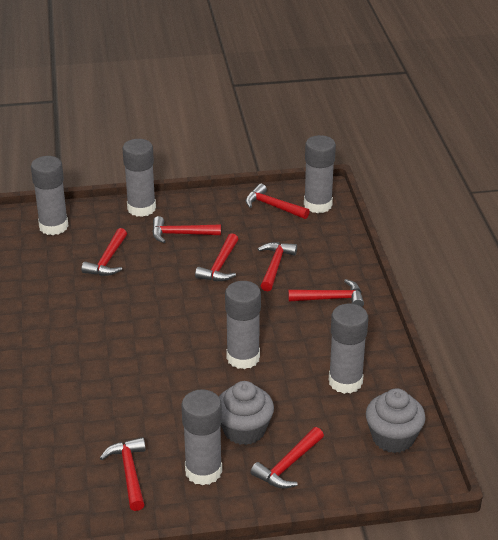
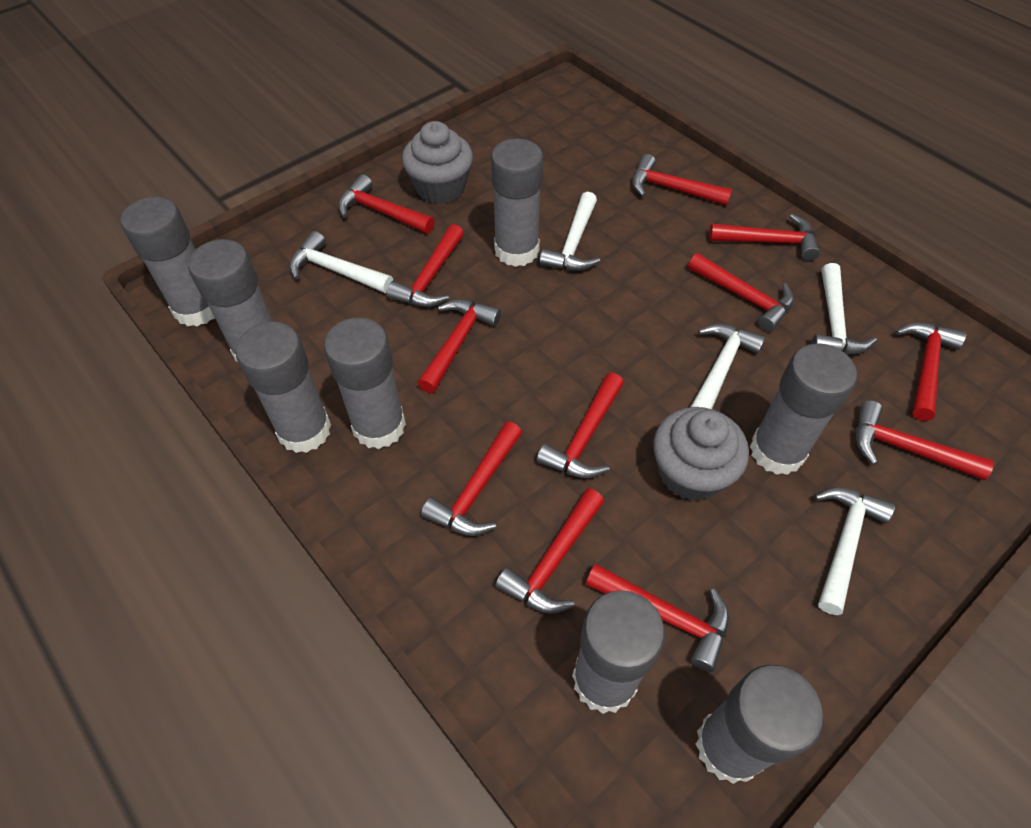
grey glue stick: 6 -> 8
red hammer: 8 -> 12
white hammer: 0 -> 5

